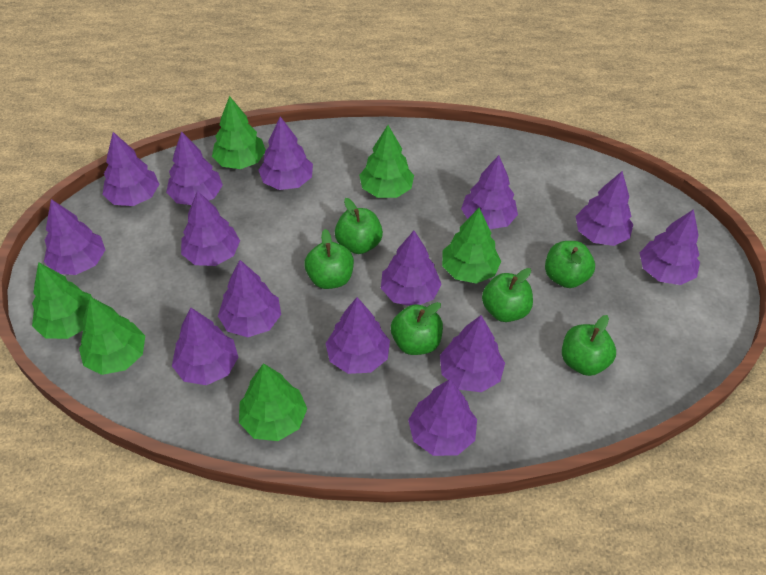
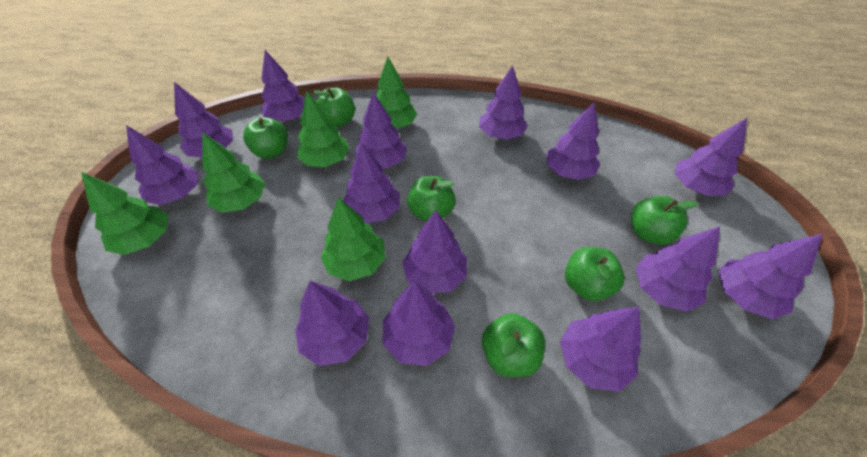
green tree: 6 -> 5

